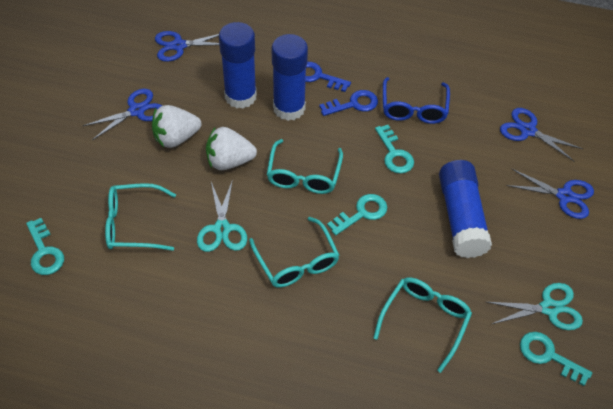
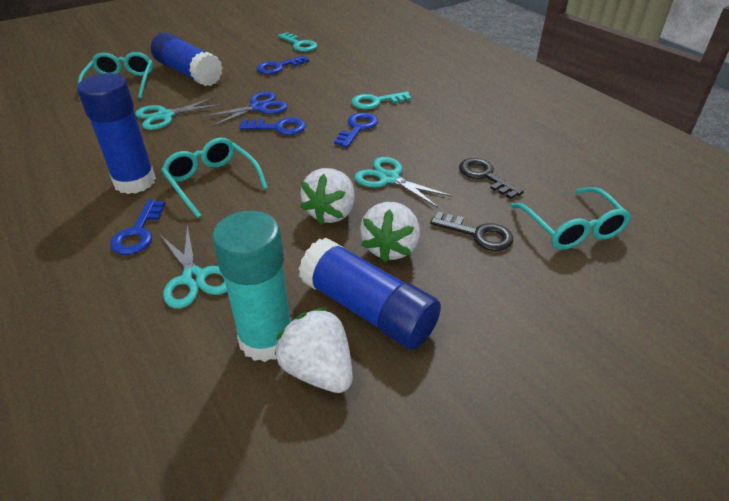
black key: 0 -> 2
blue glasses: 1 -> 0
blue key: 2 -> 4
blue scissors: 4 -> 1
turquoise glasses: 4 -> 3
turquoise glue stick: 0 -> 1
turquoise key: 4 -> 2
turquoise scissors: 2 -> 3
white strawberry: 2 -> 3

